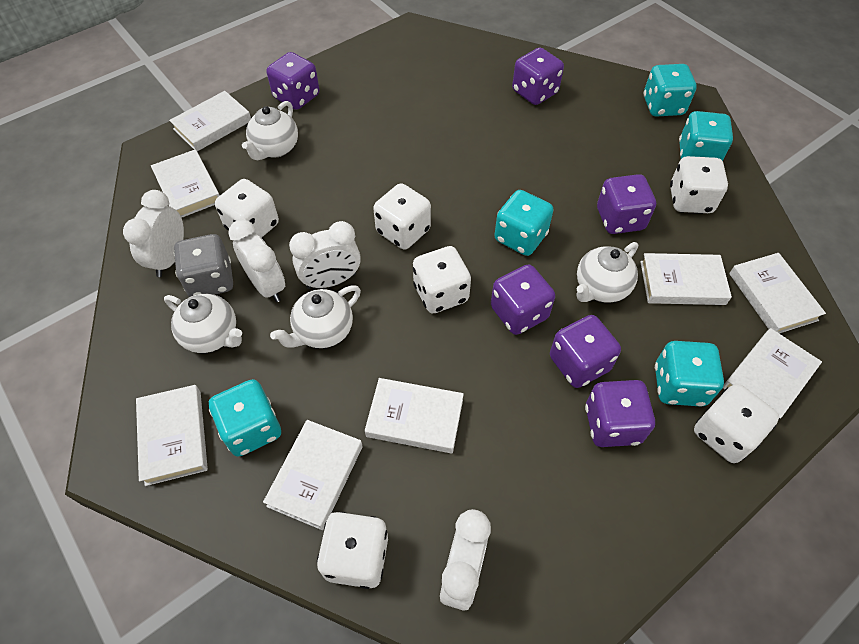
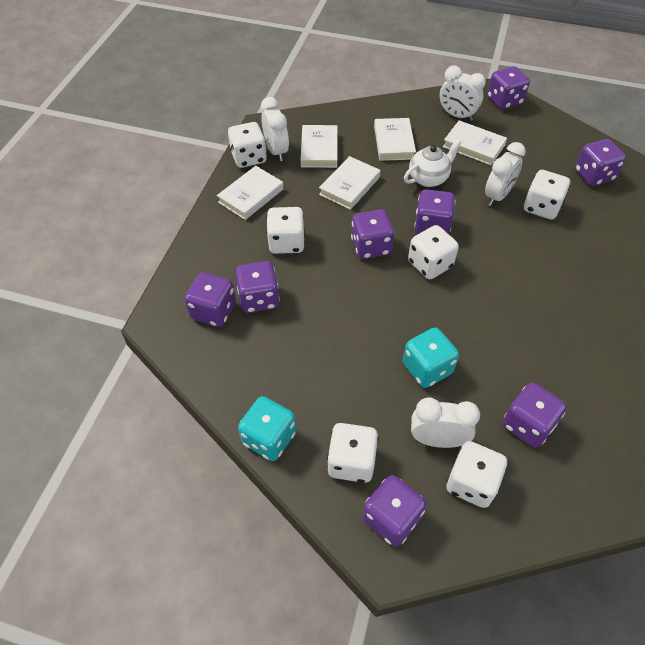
grey dice: 1 -> 0
purple dice: 6 -> 8
turquoise dice: 5 -> 2
white book: 8 -> 5
white teapot: 4 -> 1

